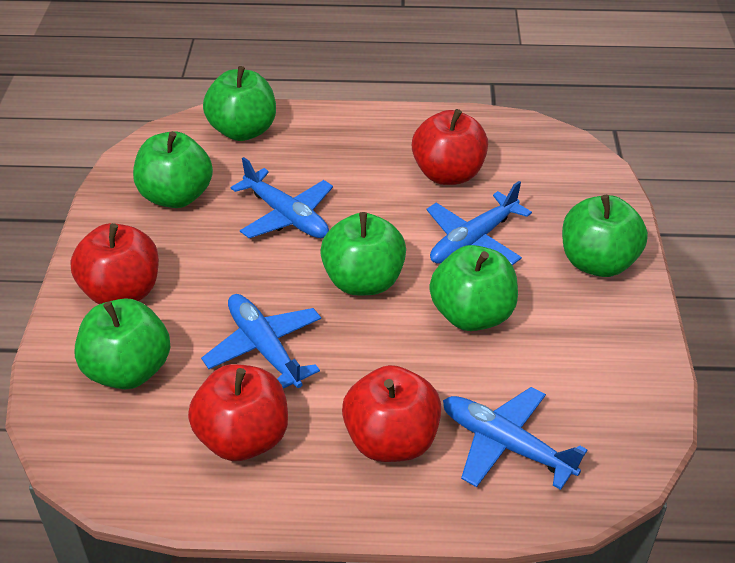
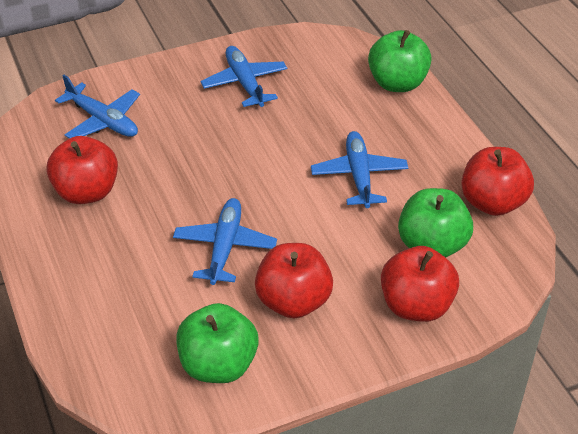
green apple: 6 -> 3

